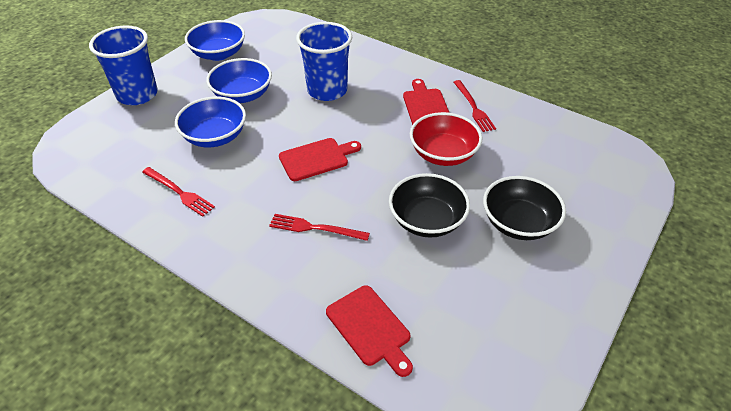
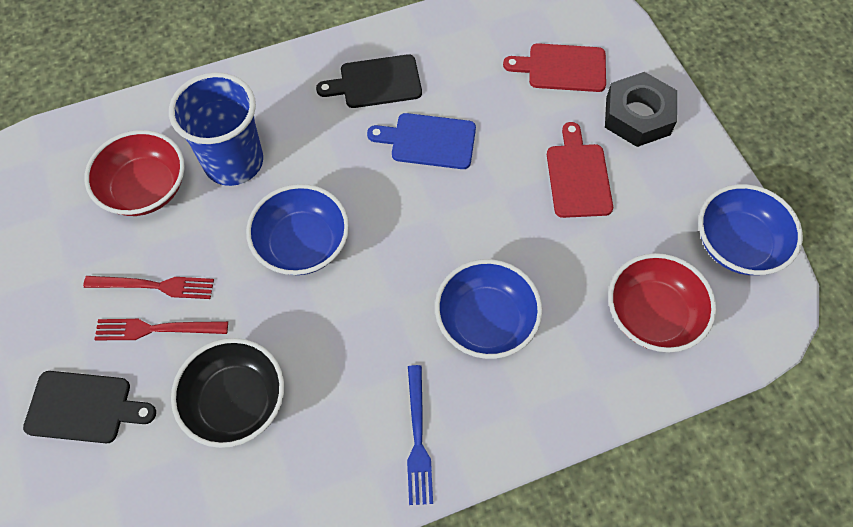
black bowl: 2 -> 1
black cutting board: 0 -> 2
black nut: 0 -> 1
blue cup: 2 -> 1
blue cutting board: 0 -> 1
blue fork: 0 -> 1
red bowl: 1 -> 2
red cutting board: 3 -> 2
red fork: 3 -> 2

